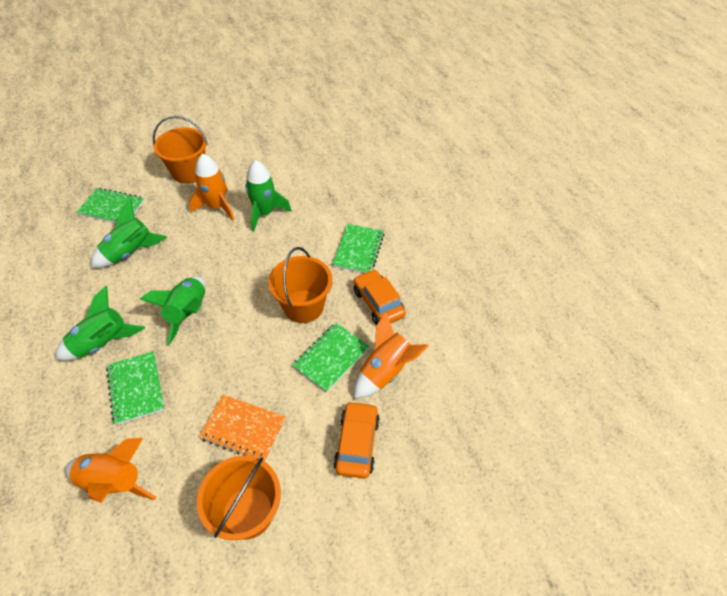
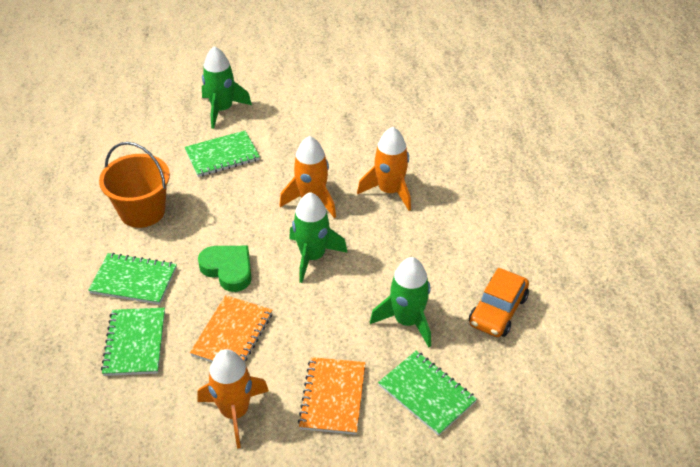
green heart: 0 -> 1
green rocket: 4 -> 3
orange bucket: 3 -> 1
orange car: 2 -> 1
orange notebook: 1 -> 2

